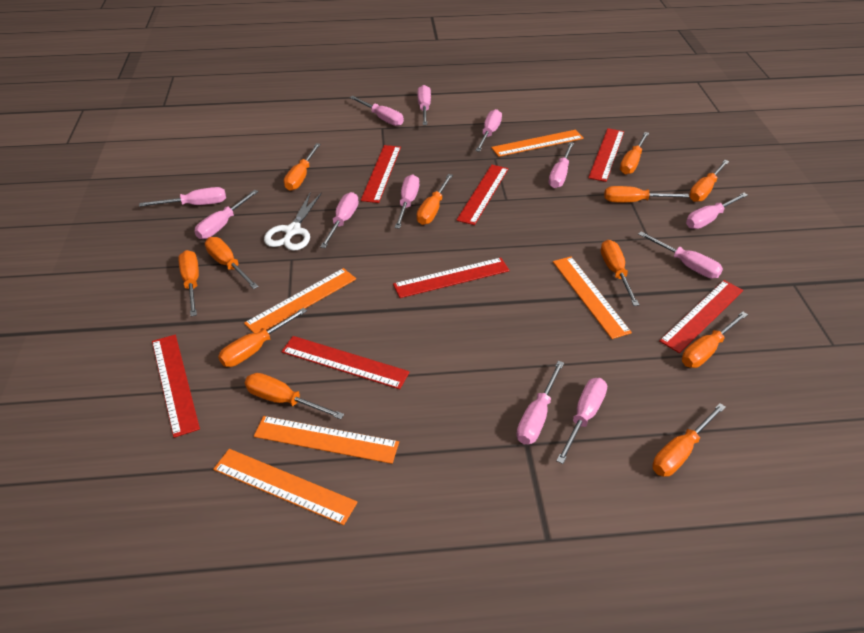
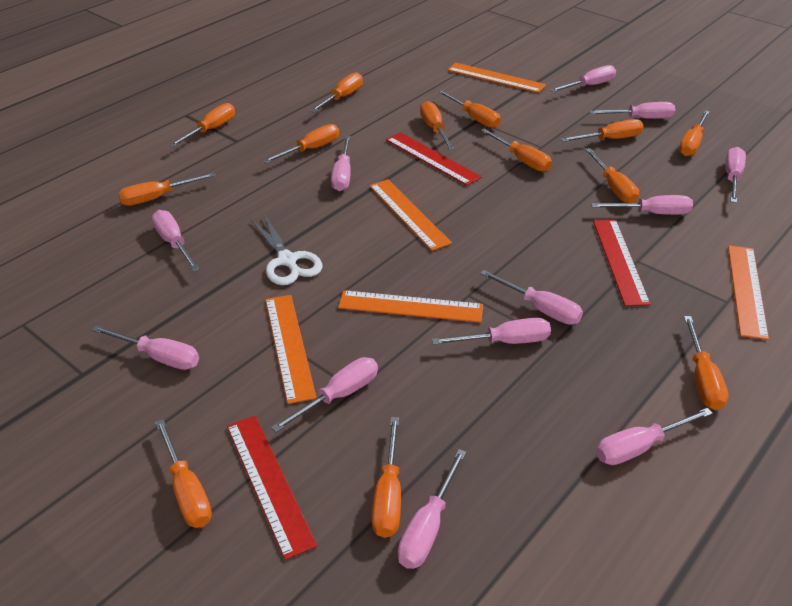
orange screwdriver: 12 -> 13
red ruler: 7 -> 3

